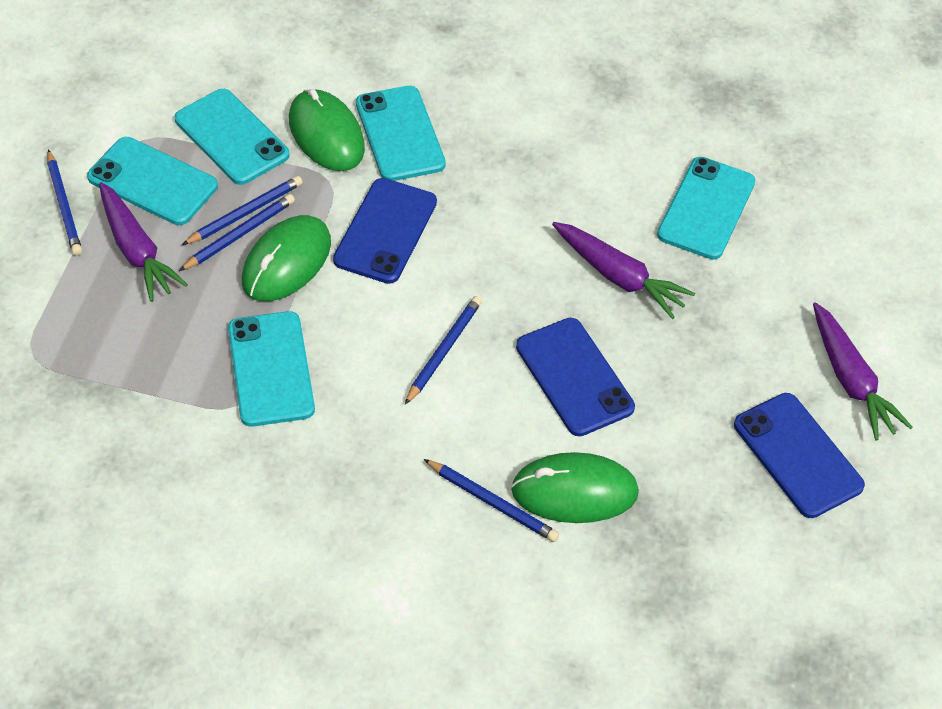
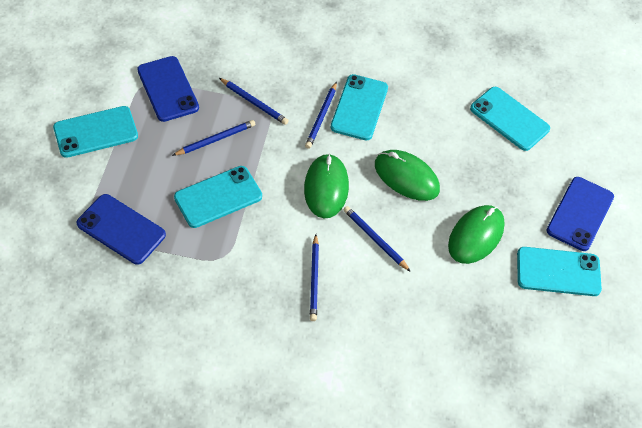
purple carrot: 3 -> 0

